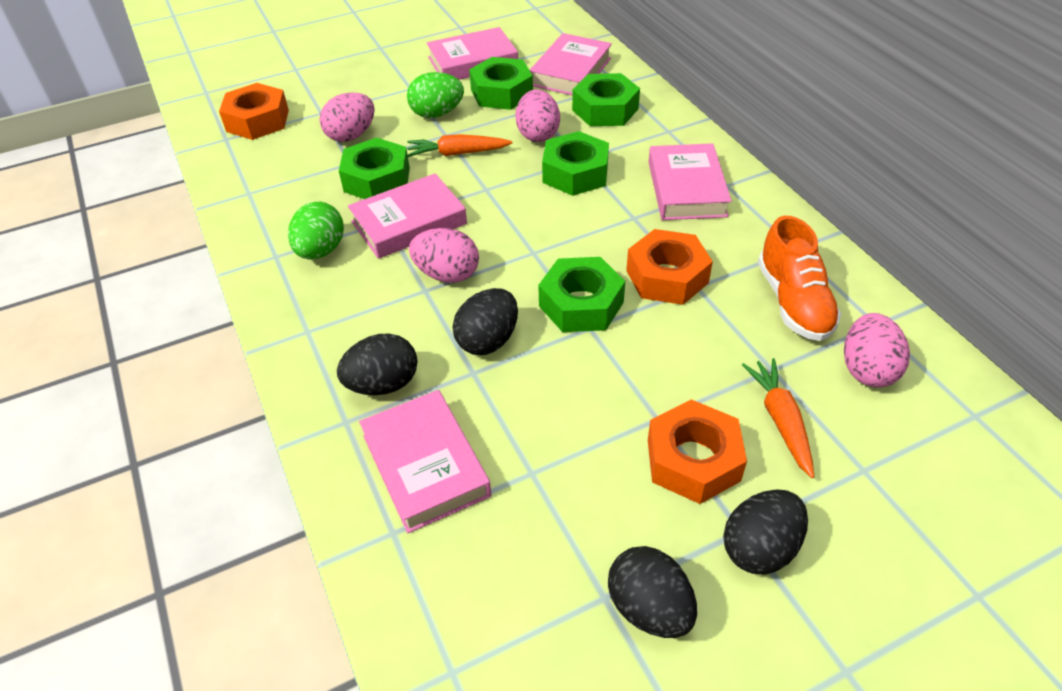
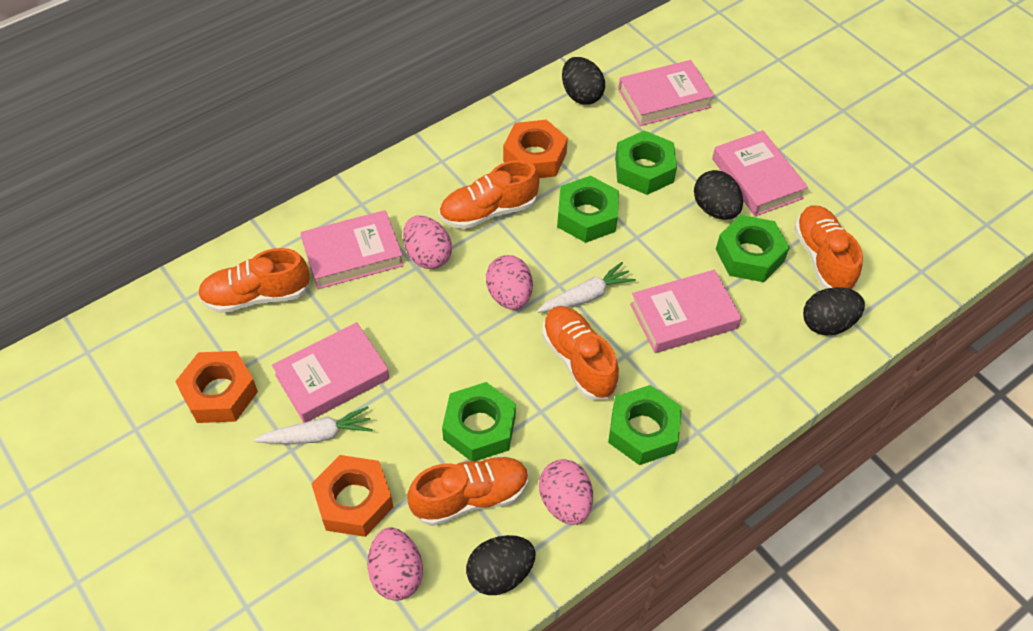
green egg: 2 -> 0
orange carrot: 2 -> 0
orange shoe: 1 -> 5
white carrot: 0 -> 2

